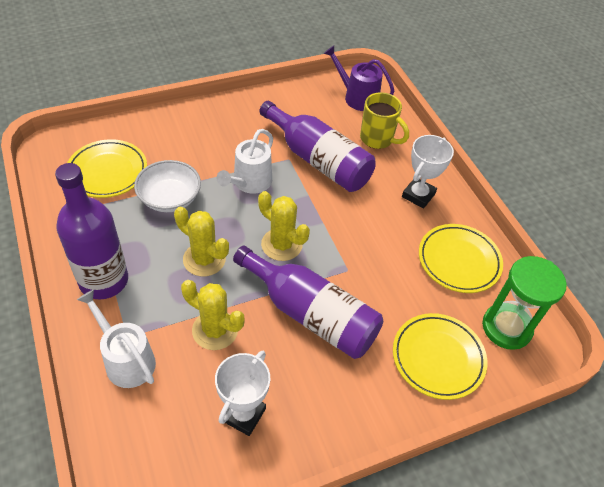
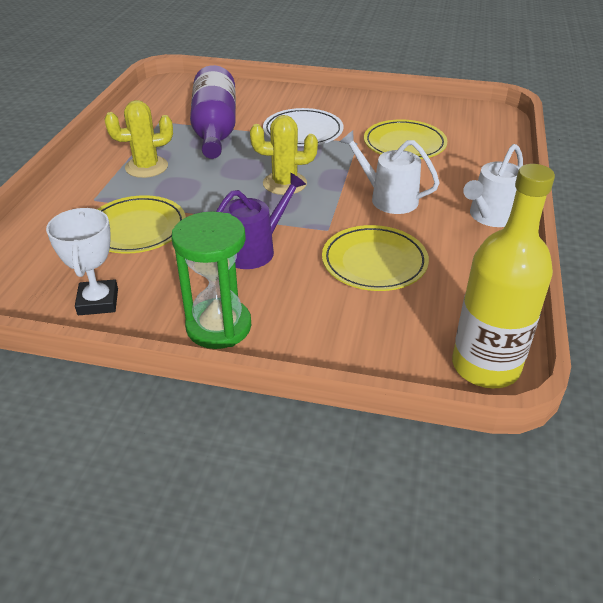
purple bottle: 3 -> 1
white bowl: 1 -> 0
white plate: 0 -> 1
white trophy: 2 -> 1
yellow bottle: 0 -> 1
yellow cactus: 3 -> 2
yellow mug: 1 -> 0

